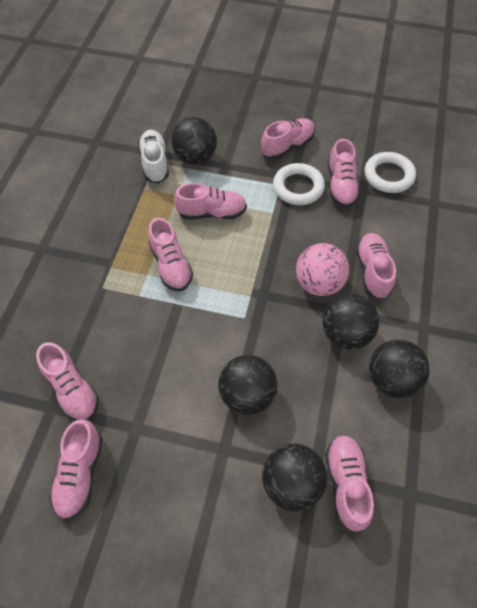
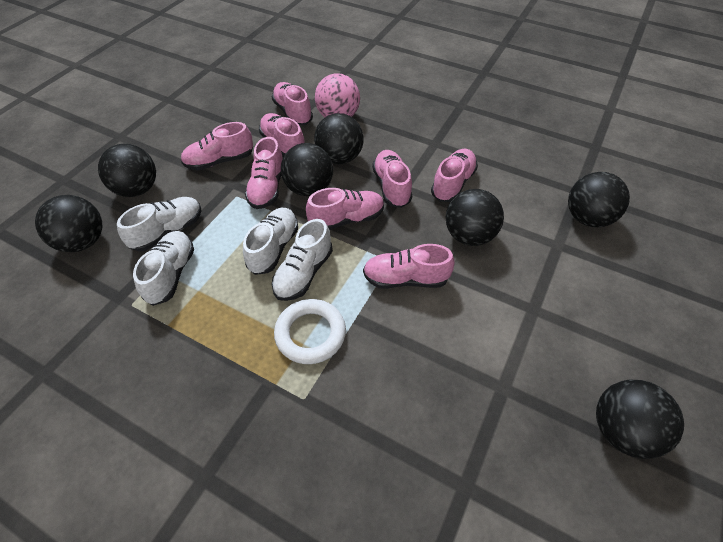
black ball: 5 -> 7
white ring: 2 -> 1
white shoe: 1 -> 4

